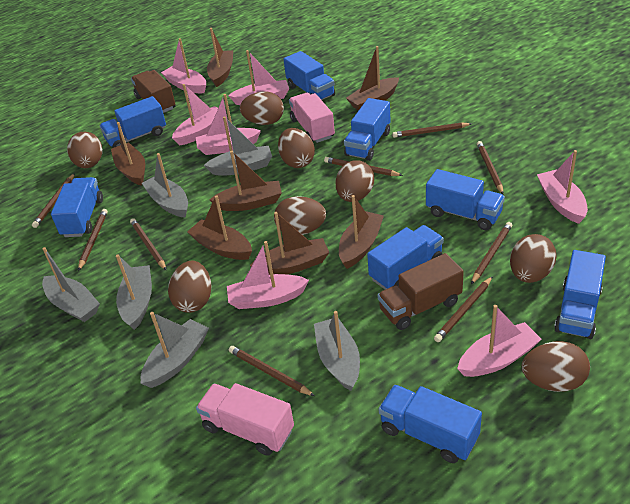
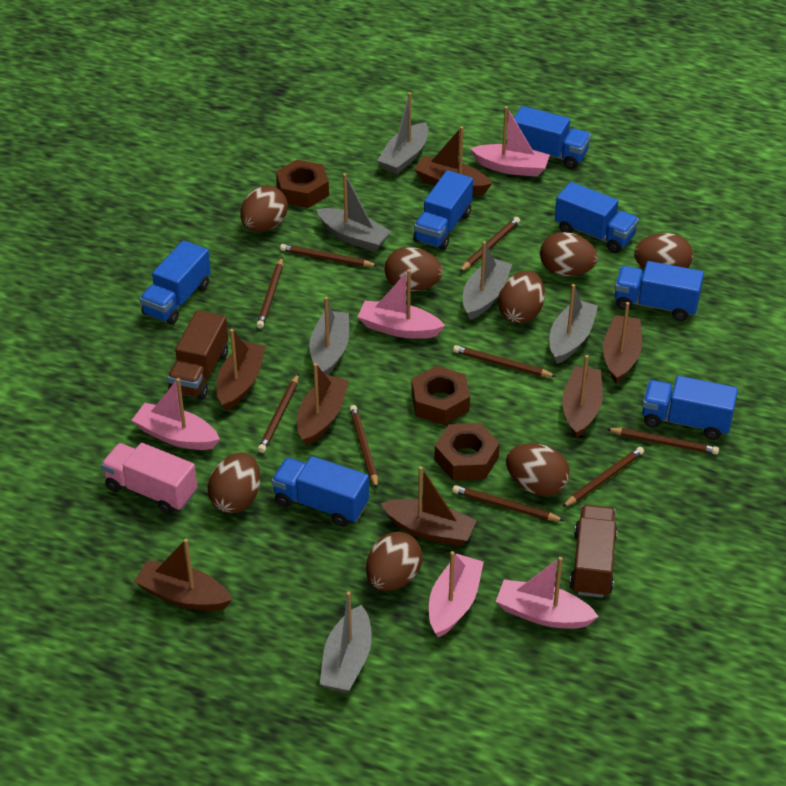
blue truck: 8 -> 7
brown nut: 0 -> 3
pink boat: 7 -> 5
pink truck: 2 -> 1

